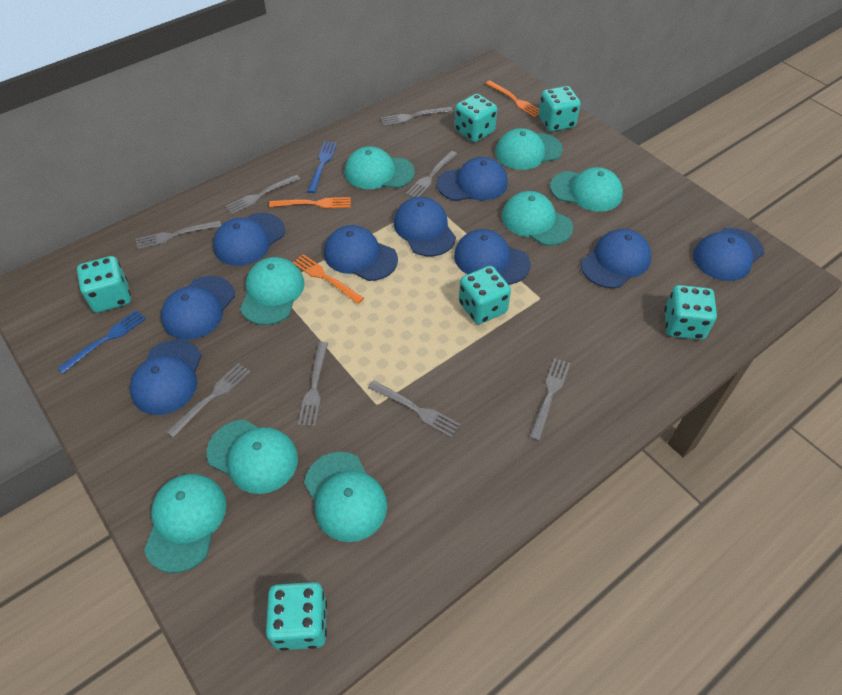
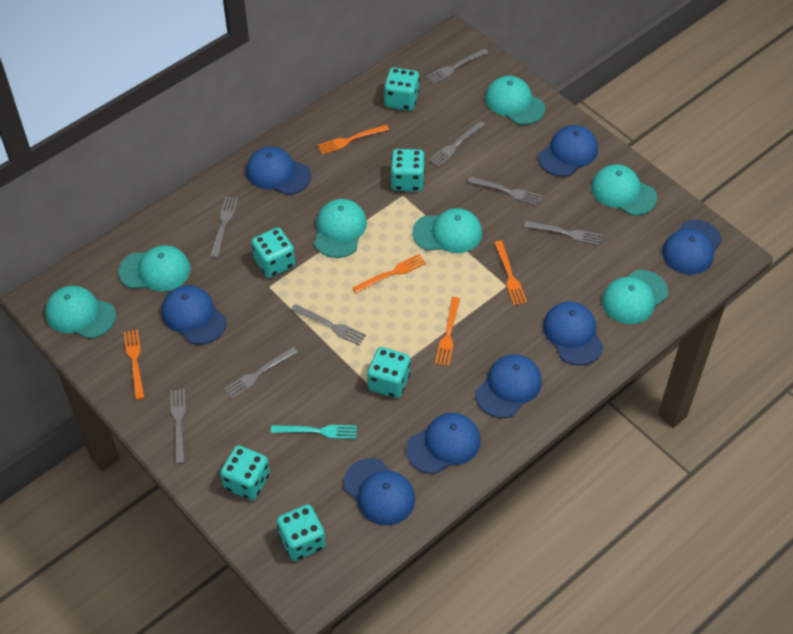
blue cap: 9 -> 8
blue fork: 2 -> 0
orange fork: 3 -> 5
turquoise cap: 8 -> 7
turquoise fork: 0 -> 1

